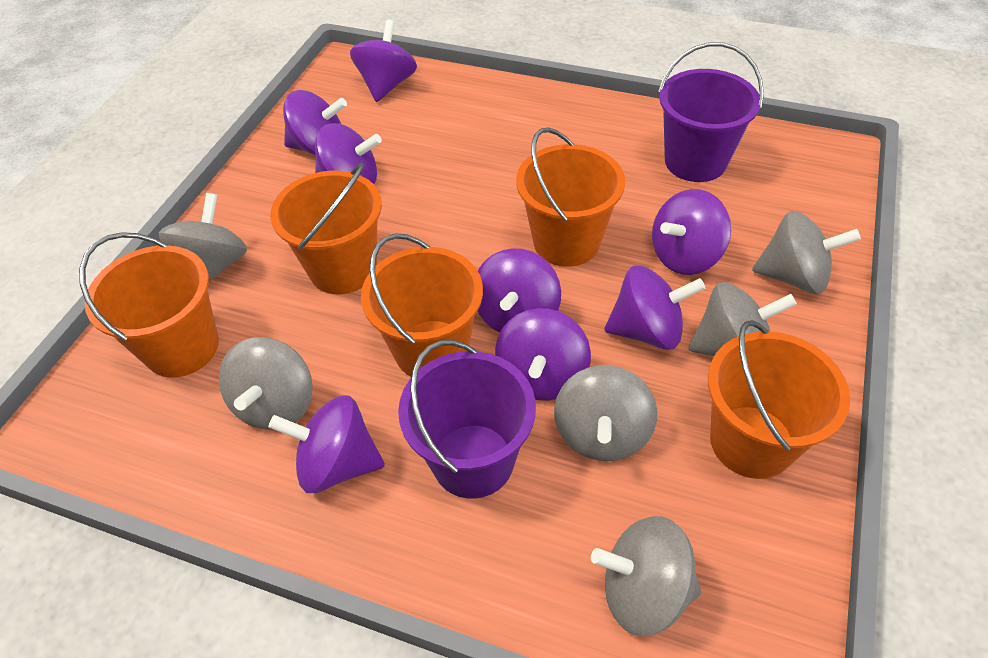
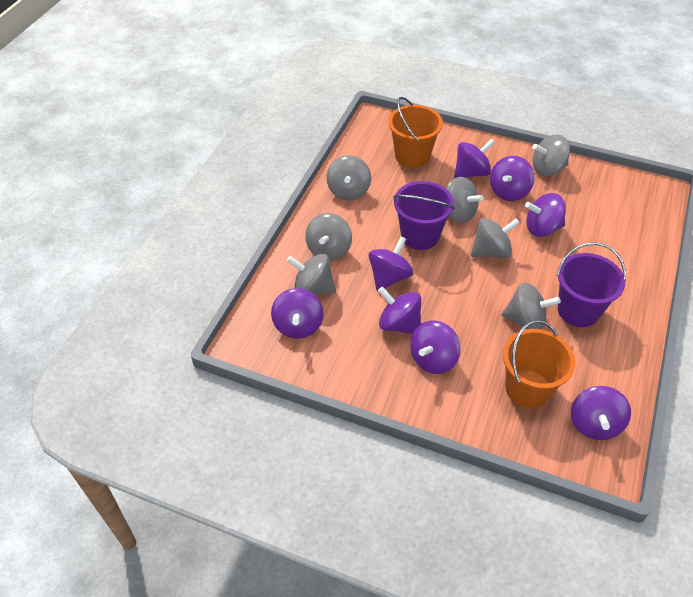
grey spinning top: 6 -> 7
orange bucket: 5 -> 2

